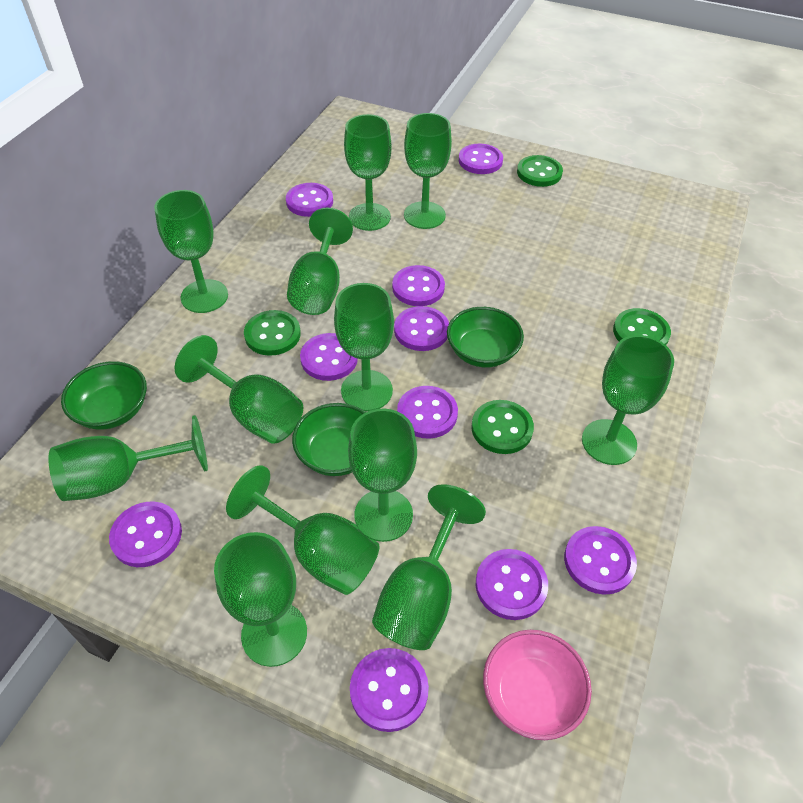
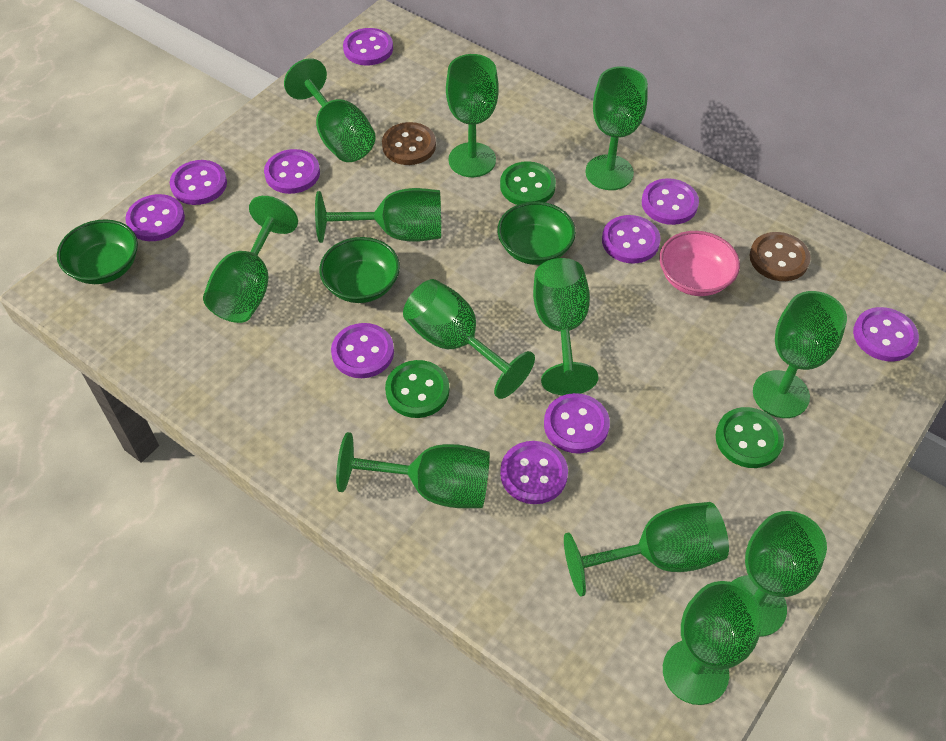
brown button: 0 -> 2
green button: 4 -> 3

